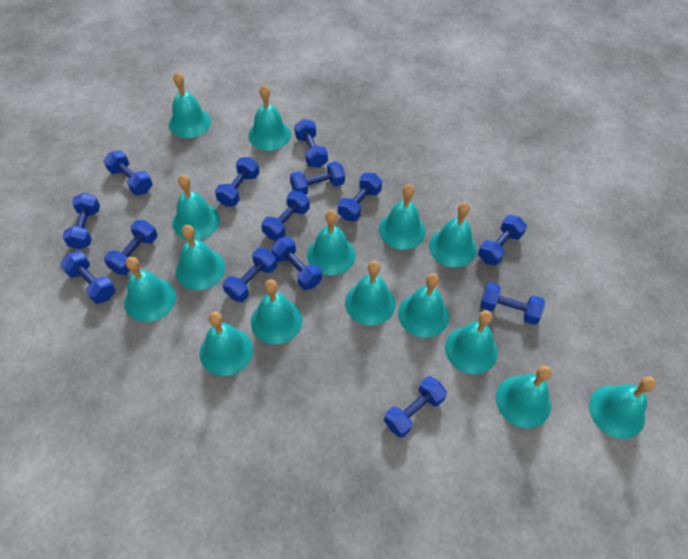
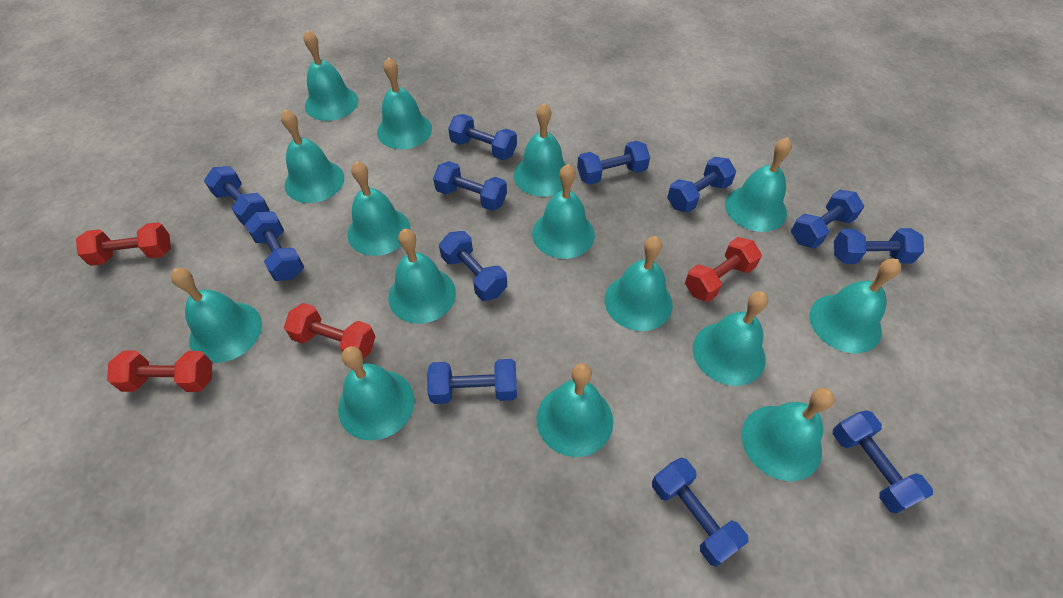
blue dumbbell: 14 -> 12
red dumbbell: 0 -> 4

